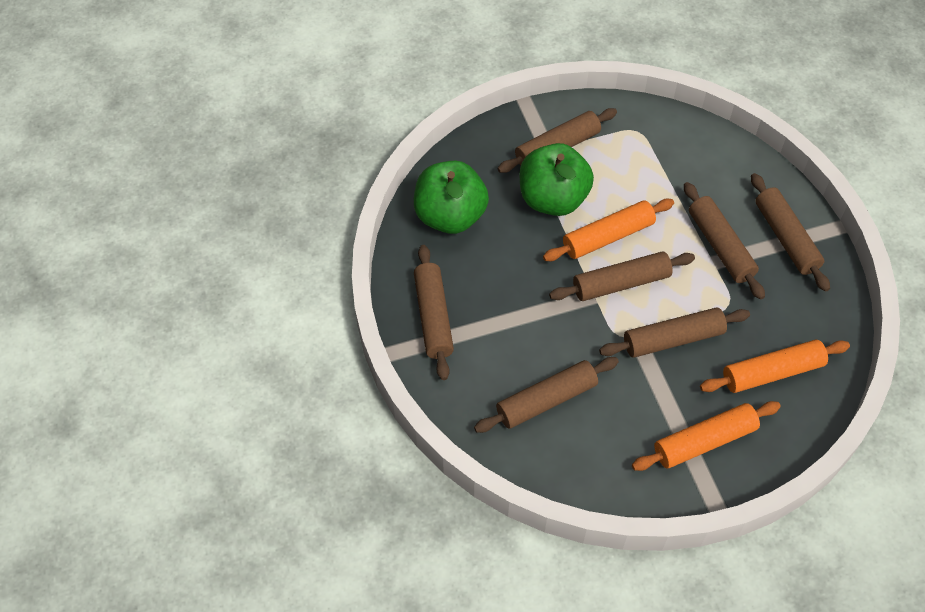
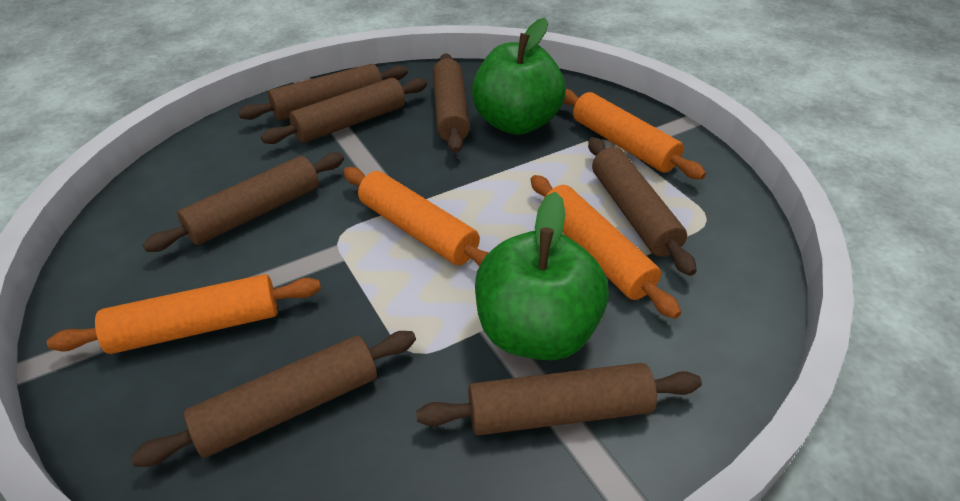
orange rolling pin: 3 -> 4

